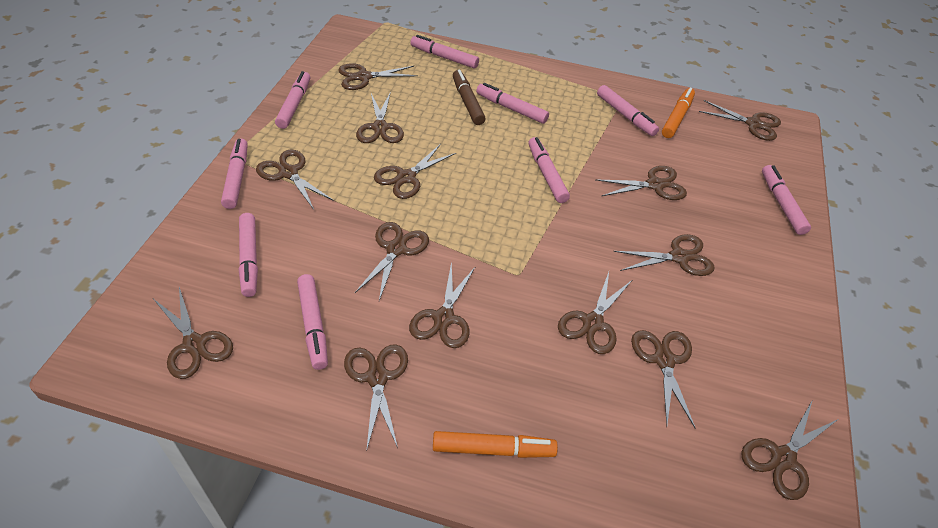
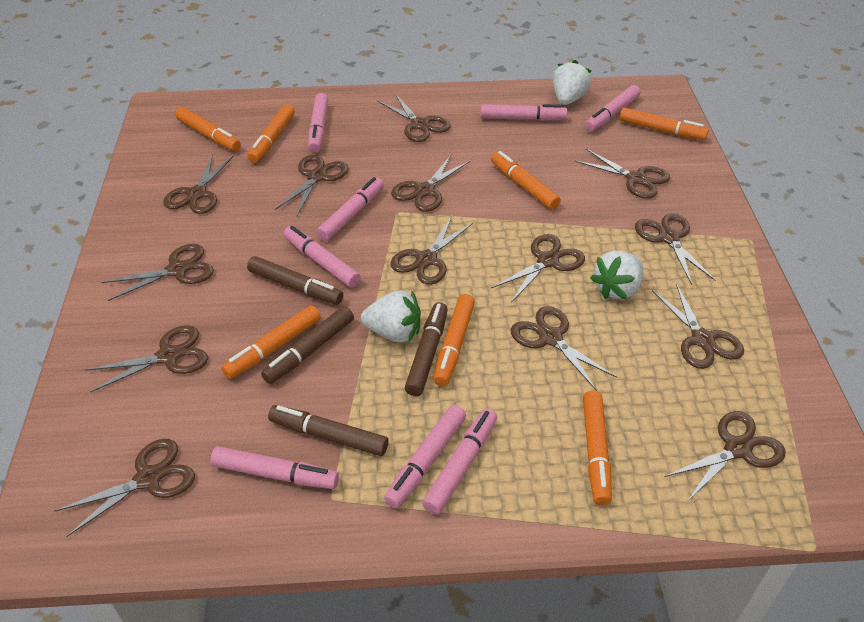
brown marker: 1 -> 4
orange marker: 2 -> 7
pink marker: 9 -> 8
white strawberry: 0 -> 3

